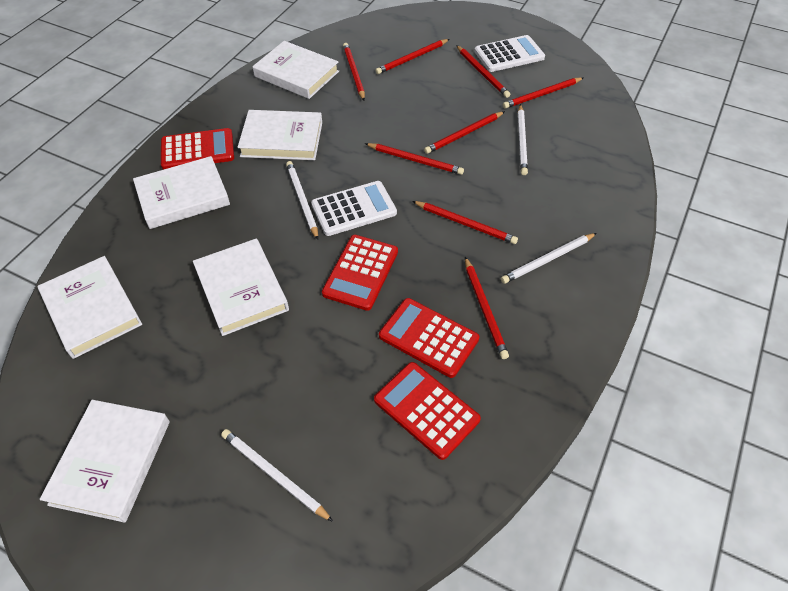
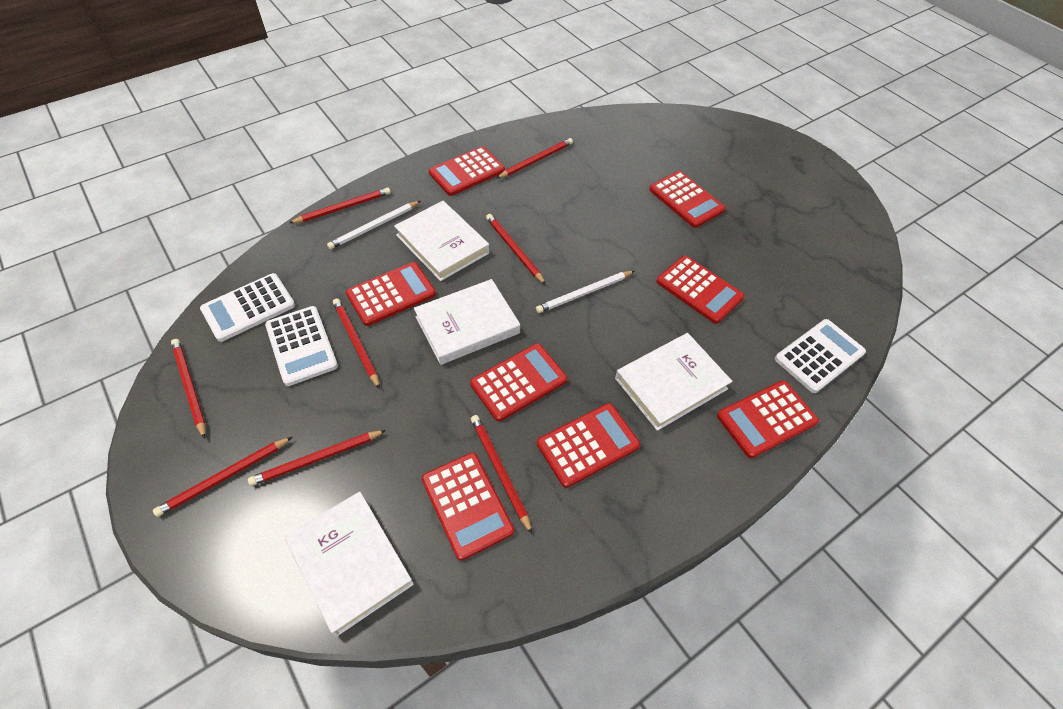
red calculator: 4 -> 8
white book: 6 -> 4
white calculator: 2 -> 3
white pencil: 4 -> 2

